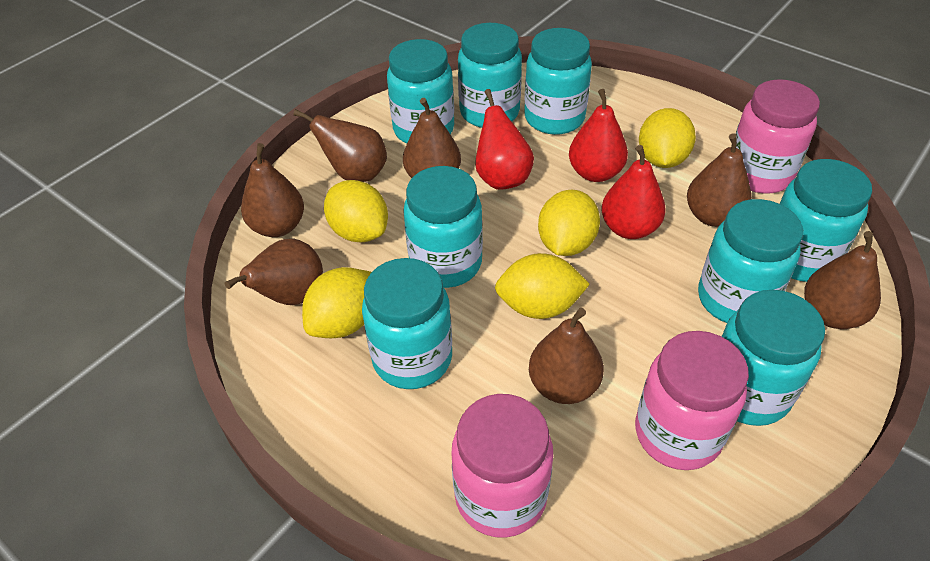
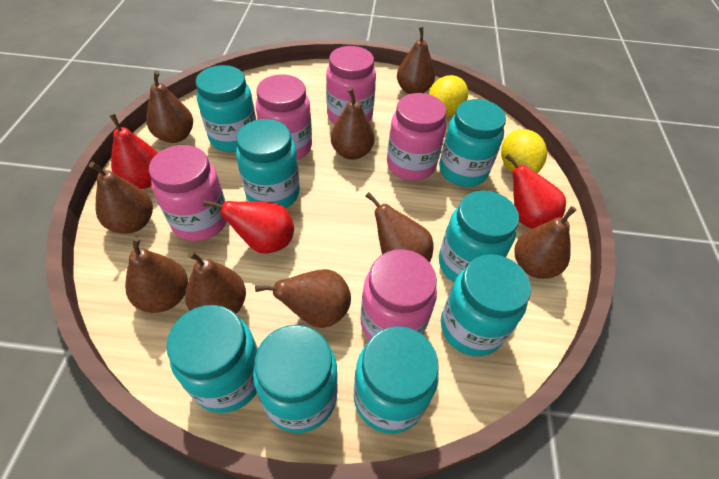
brown pear: 7 -> 9
pink jar: 3 -> 5
yellow lemon: 5 -> 2

